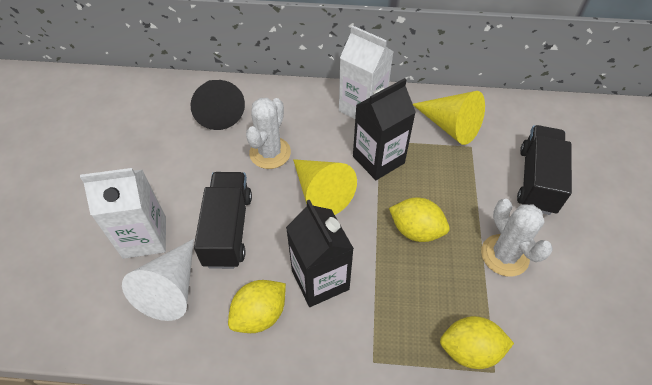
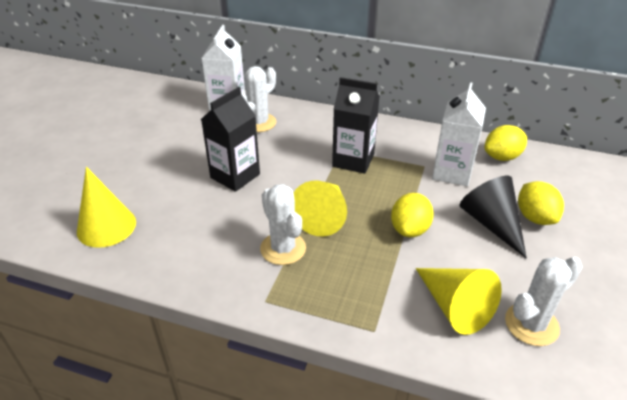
black truck: 2 -> 0
white cactus: 2 -> 3
white cone: 1 -> 0
yellow cone: 2 -> 3

